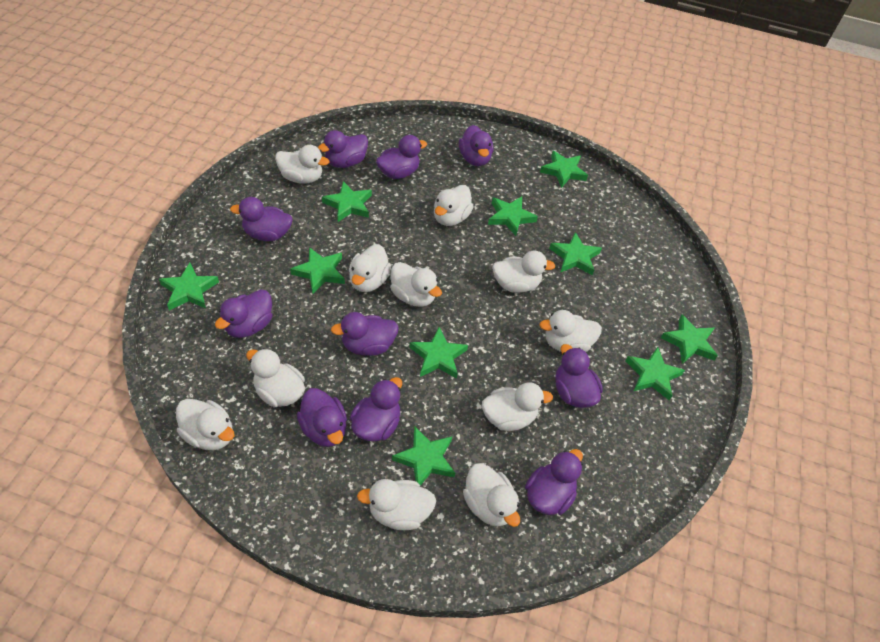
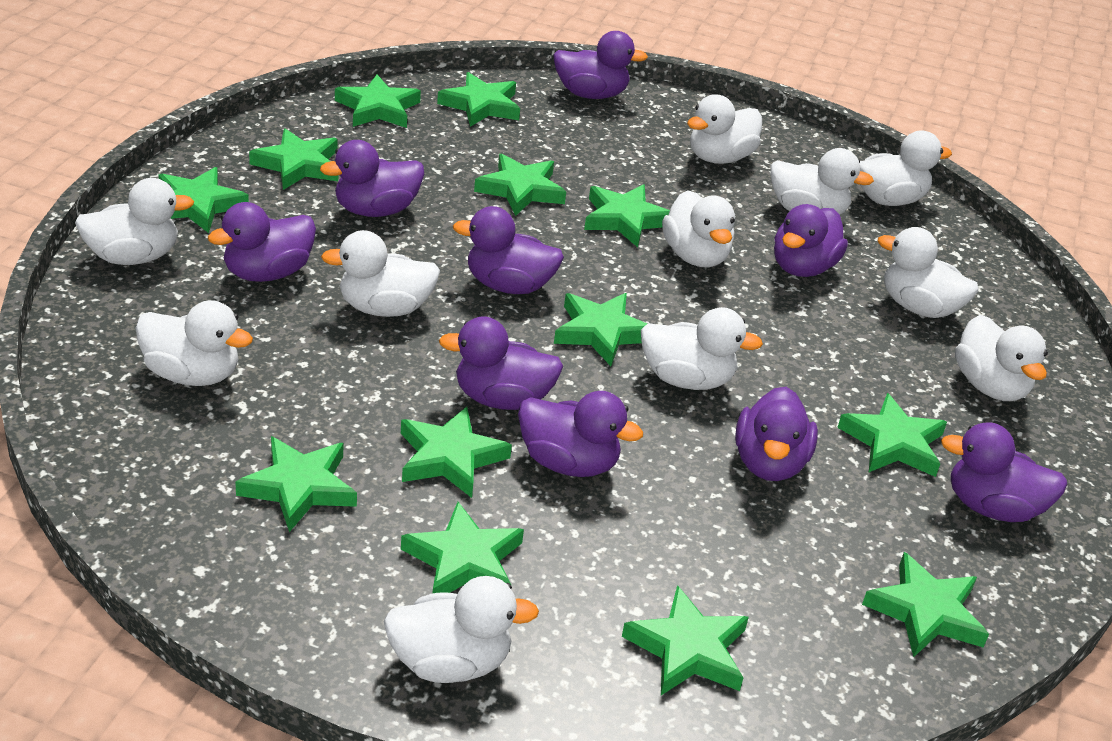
green star: 10 -> 13
purple duck: 10 -> 9

